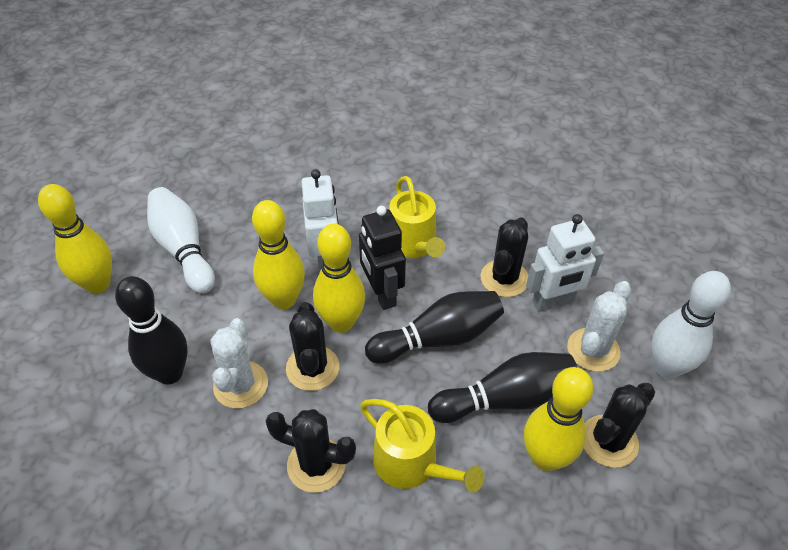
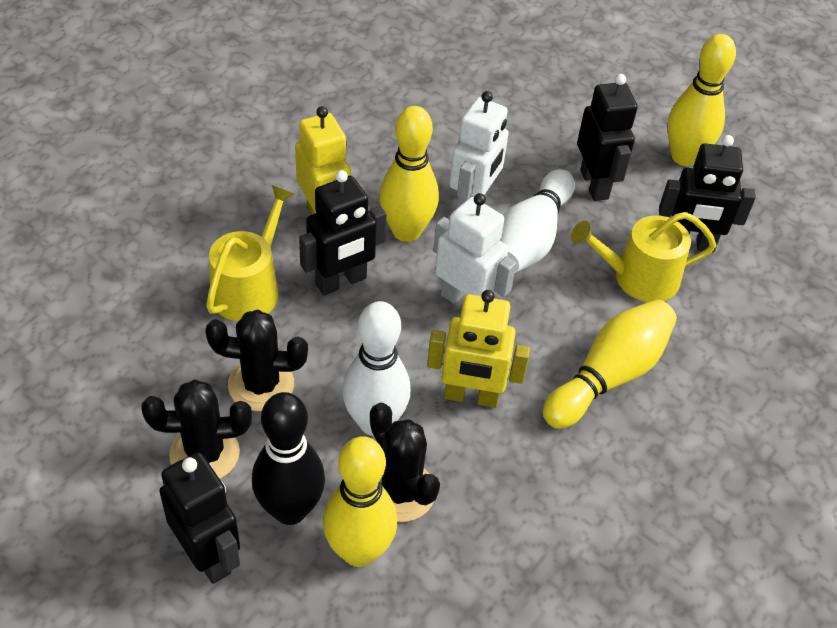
black bowling pin: 3 -> 1
black cactus: 4 -> 3
black robot: 1 -> 4
white cactus: 2 -> 0
yellow robot: 0 -> 2

